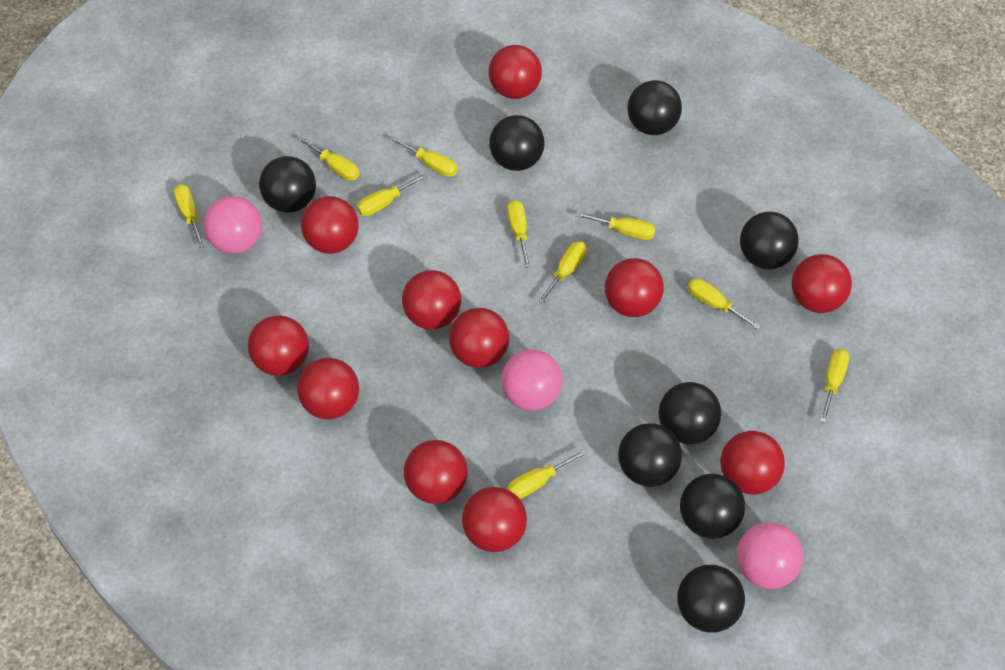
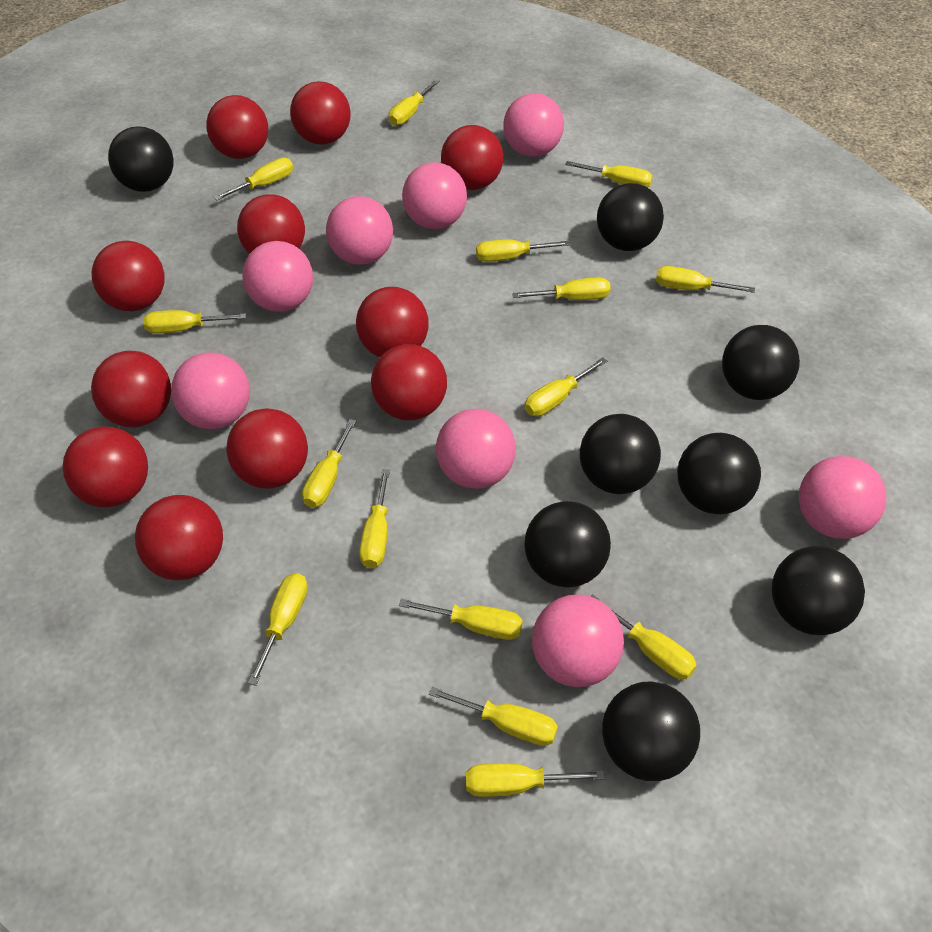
pink ball: 3 -> 8
yellow screwdriver: 10 -> 15

